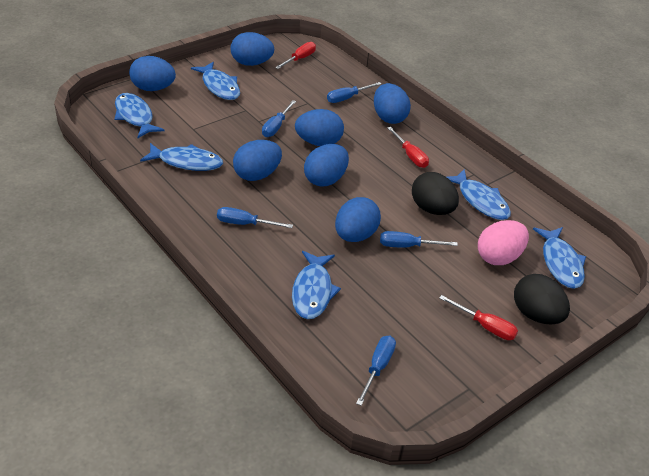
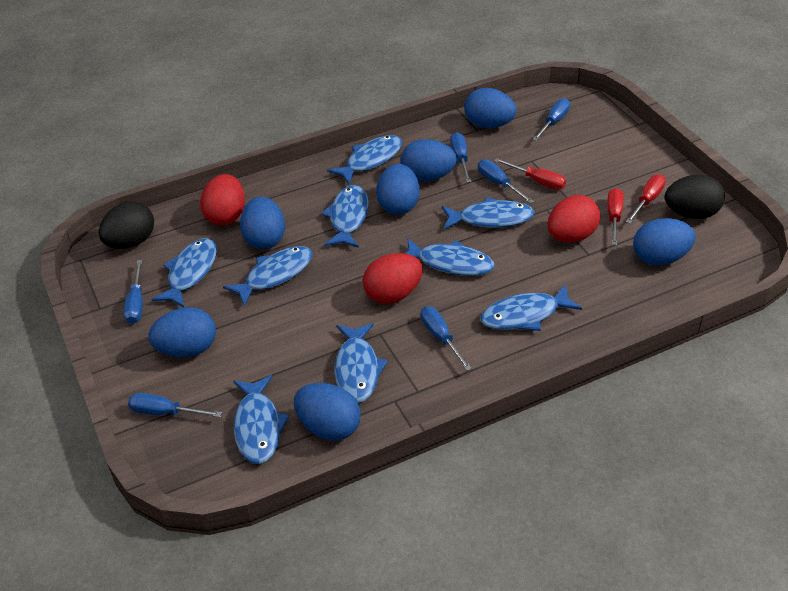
blue fish: 6 -> 9
blue screwdriver: 5 -> 6
pink egg: 1 -> 0
red egg: 0 -> 3

